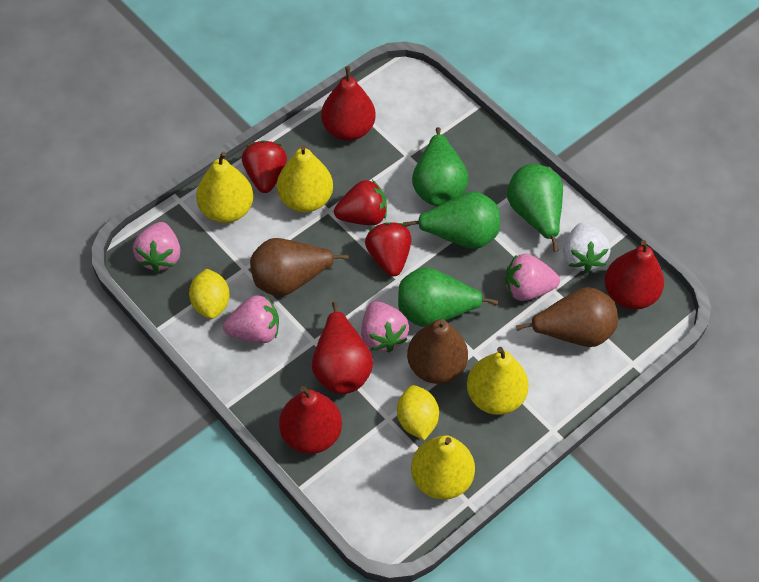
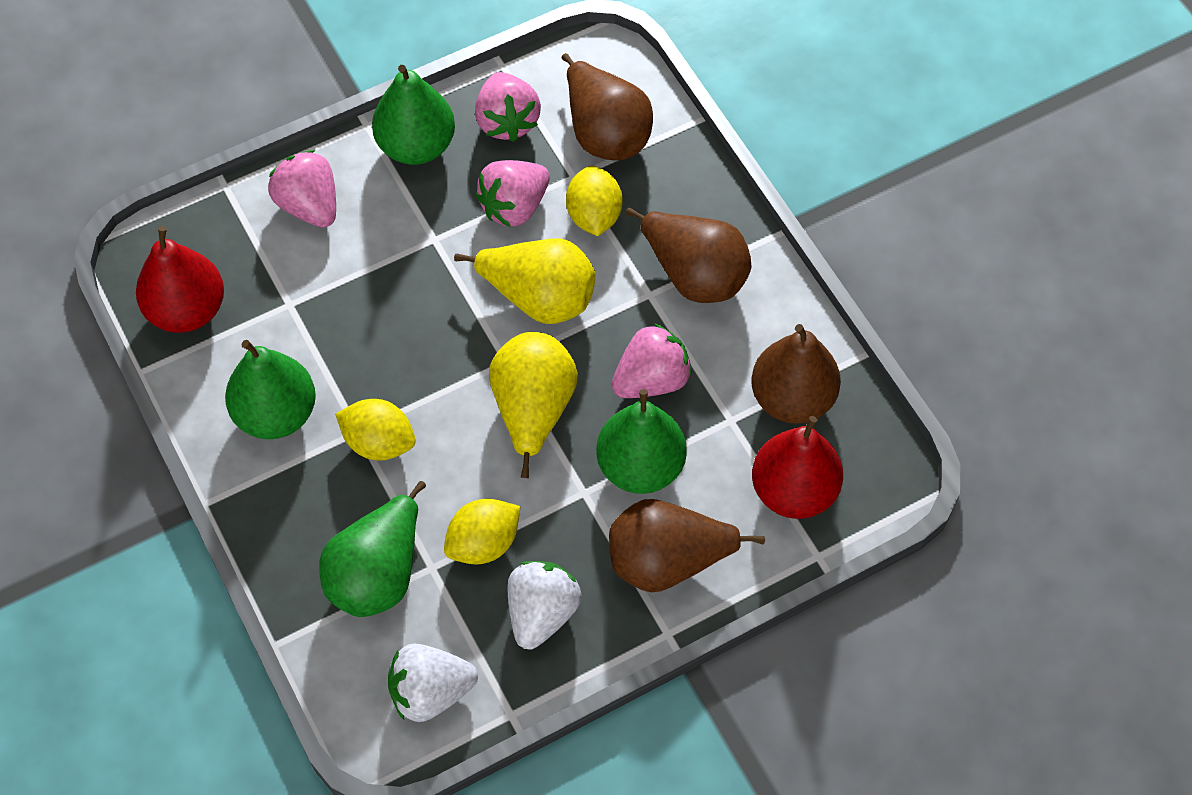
brown pear: 3 -> 4
red pear: 4 -> 2
red strawberry: 3 -> 0
white strawberry: 1 -> 2
yellow lemon: 2 -> 3
yellow pear: 4 -> 2

